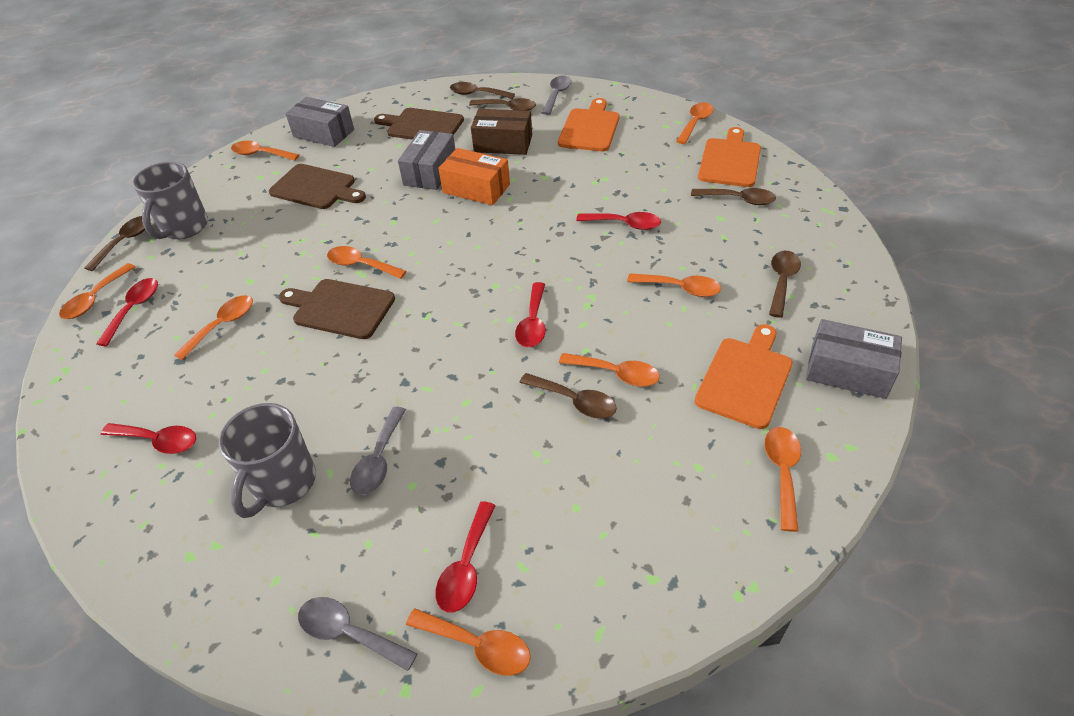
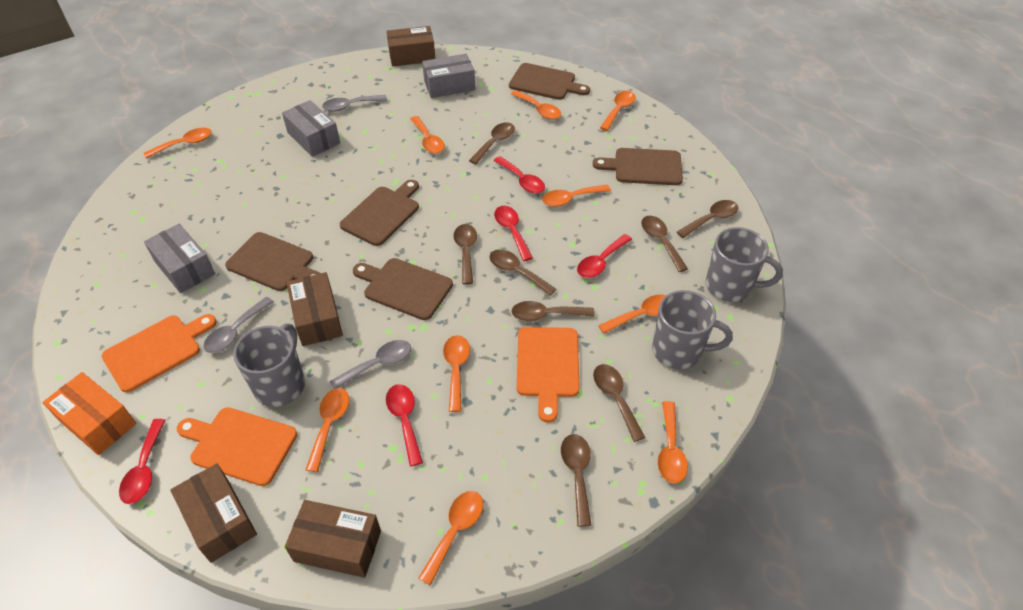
brown box: 1 -> 4
brown cutting board: 3 -> 5
brown spoon: 6 -> 8
grey mug: 2 -> 3
orange spoon: 9 -> 10

